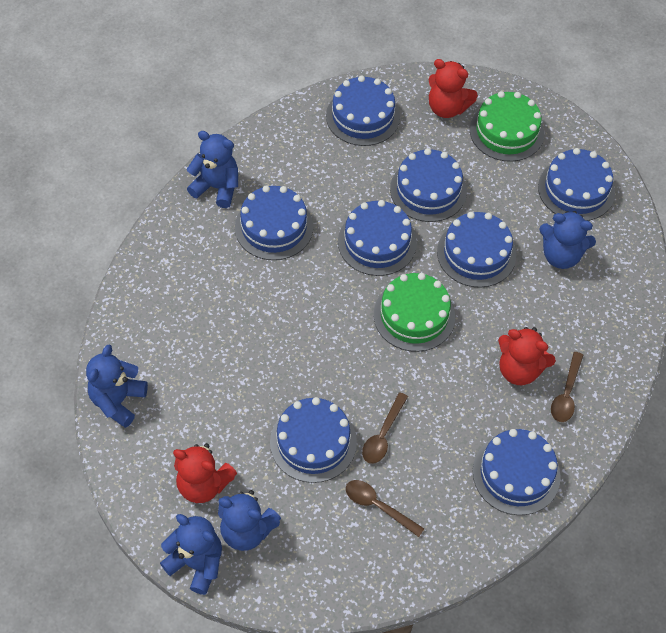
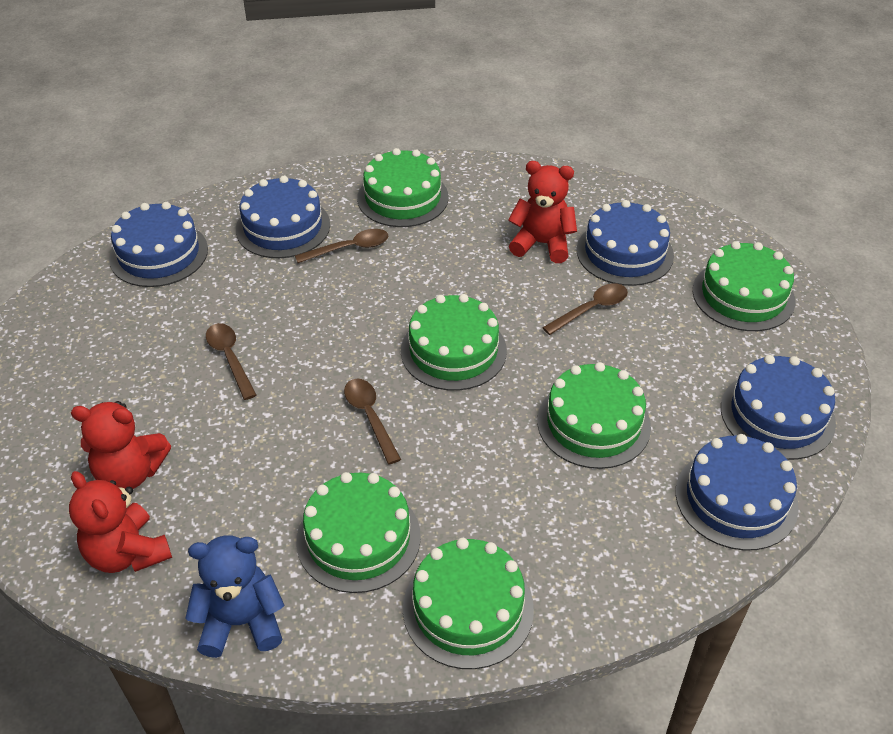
blue cake: 8 -> 5
blue teddy bear: 5 -> 1
brown spoon: 3 -> 4
green cake: 2 -> 6

